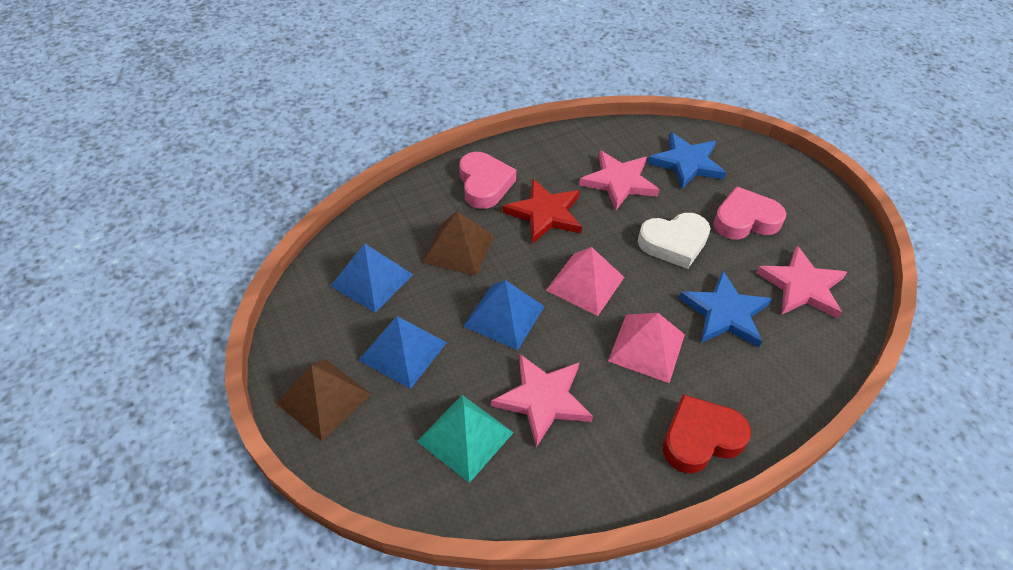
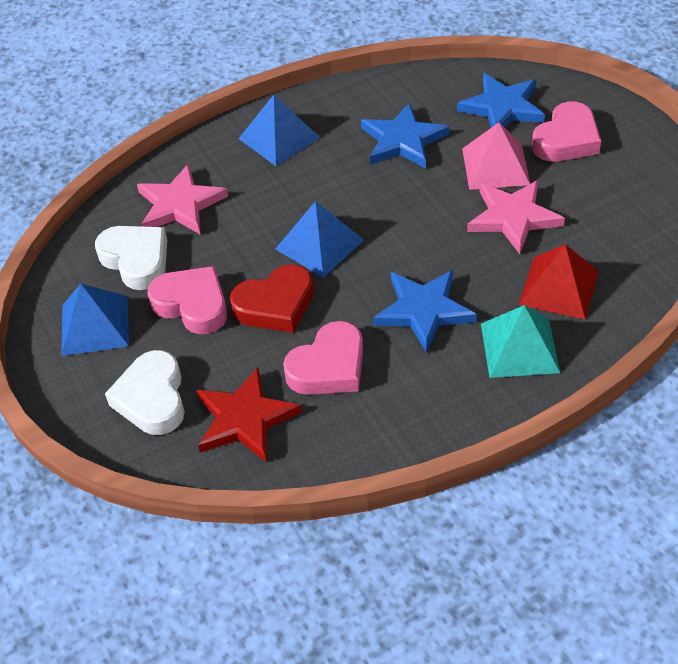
blue star: 2 -> 3
brown pyramid: 2 -> 0
pink heart: 2 -> 3
pink pyramid: 2 -> 1
pink star: 3 -> 2
red pyramid: 0 -> 1
white heart: 1 -> 2

